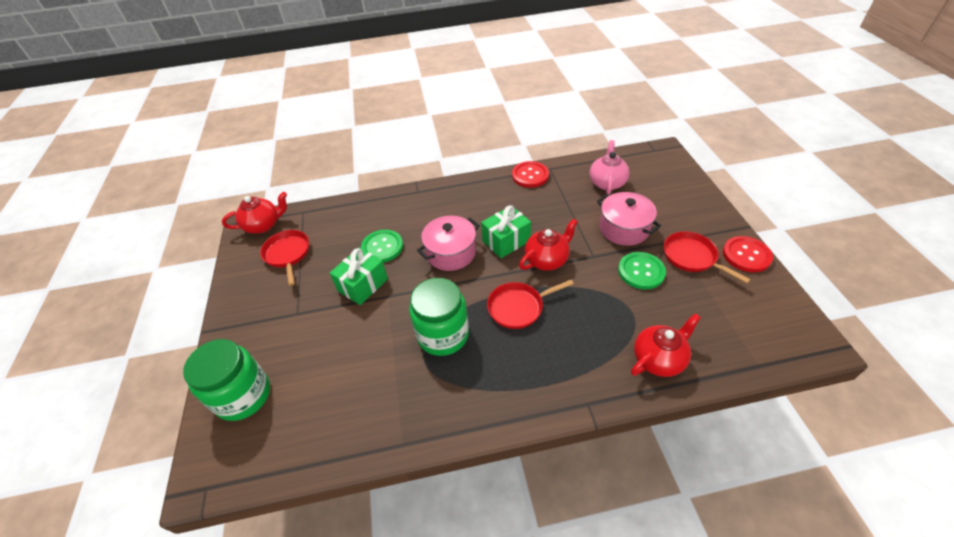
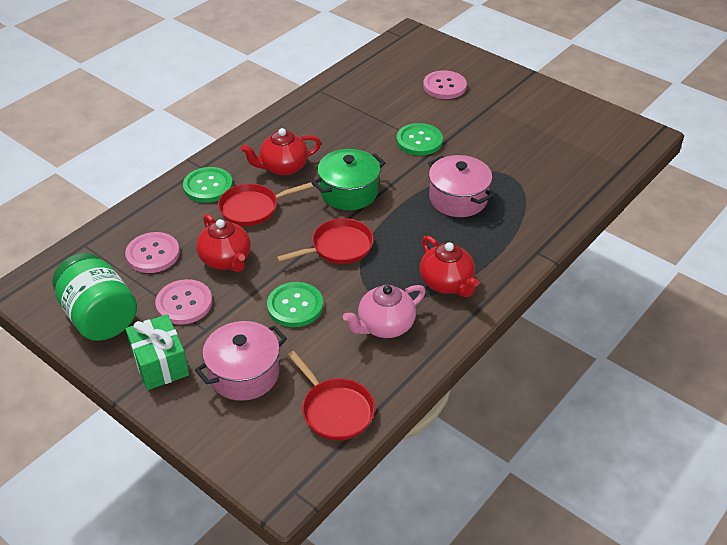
green button: 2 -> 3
green gift: 2 -> 1
green jar: 2 -> 1
green pot: 0 -> 1
pink button: 0 -> 3
red button: 2 -> 0

